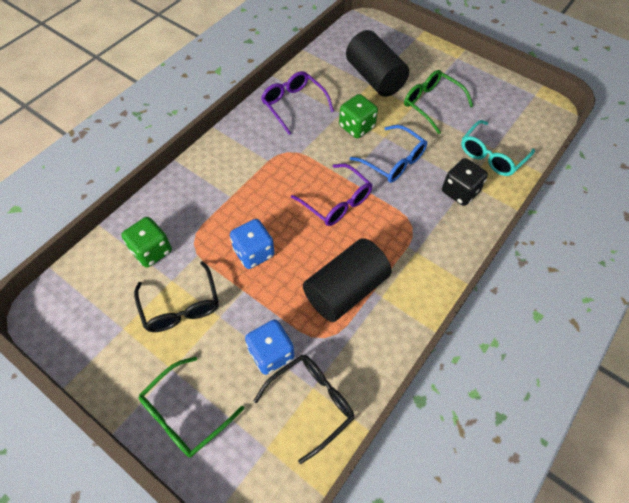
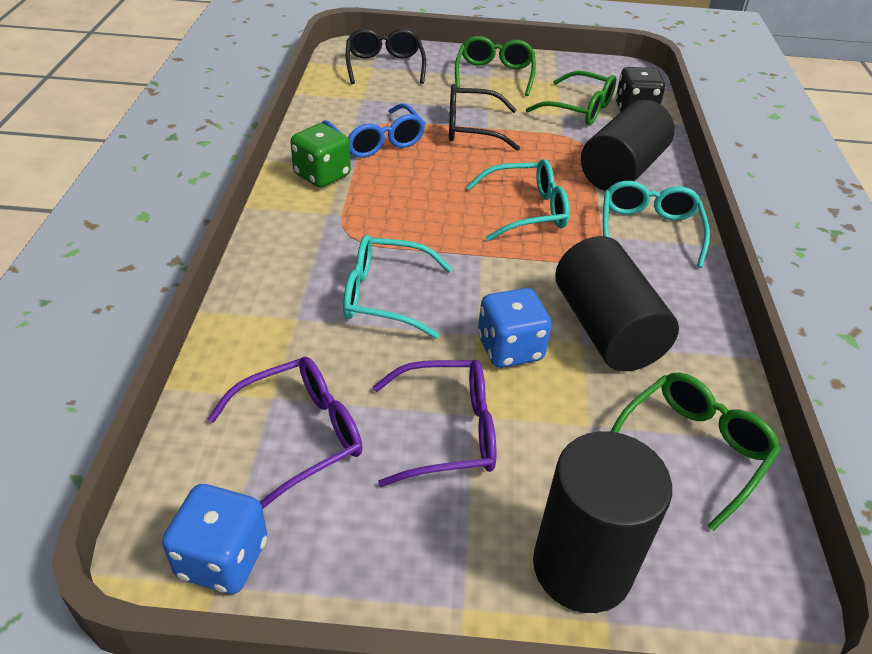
black cylinder: 2 -> 3
green dice: 2 -> 1
green glasses: 2 -> 3
turquoise glasses: 1 -> 3

